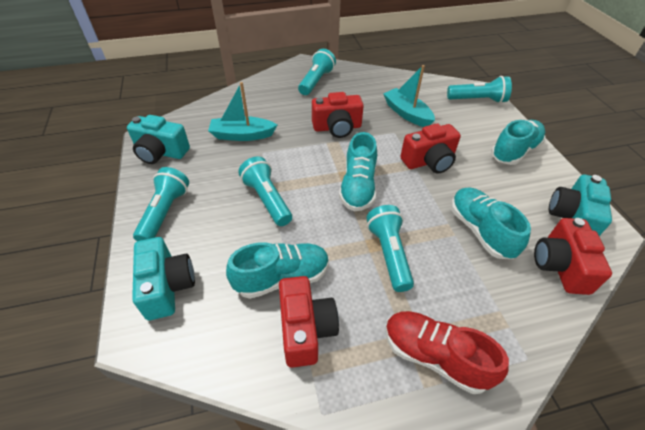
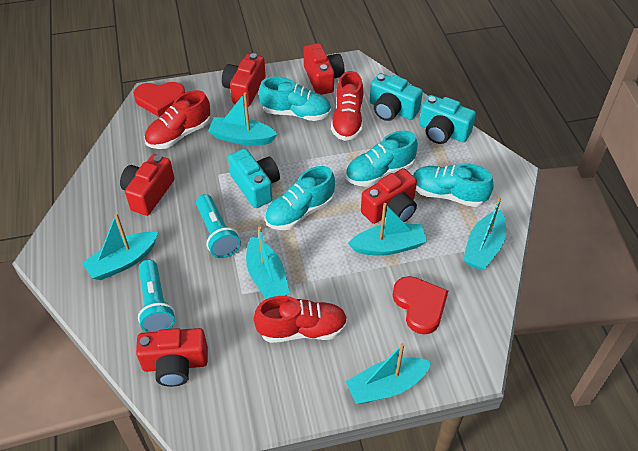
red camera: 4 -> 5
red heart: 0 -> 2
red shoe: 1 -> 3
turquoise boat: 2 -> 6
turquoise flashlight: 5 -> 2

